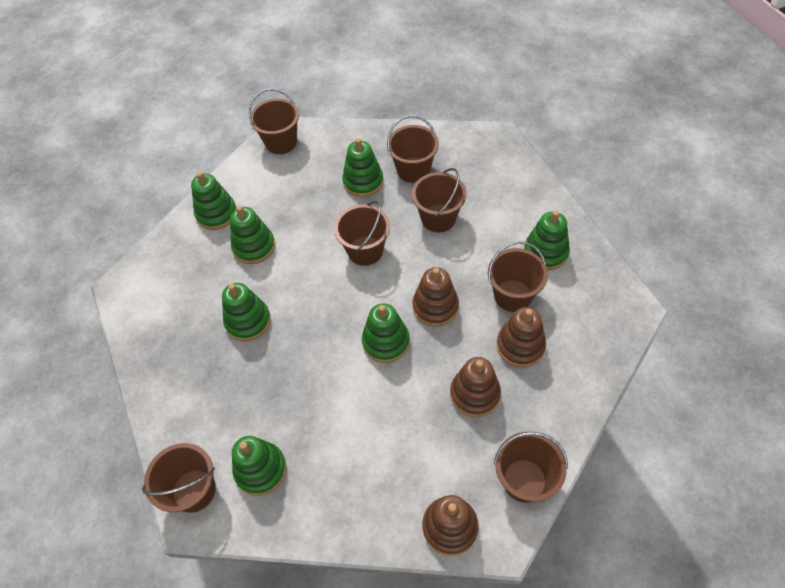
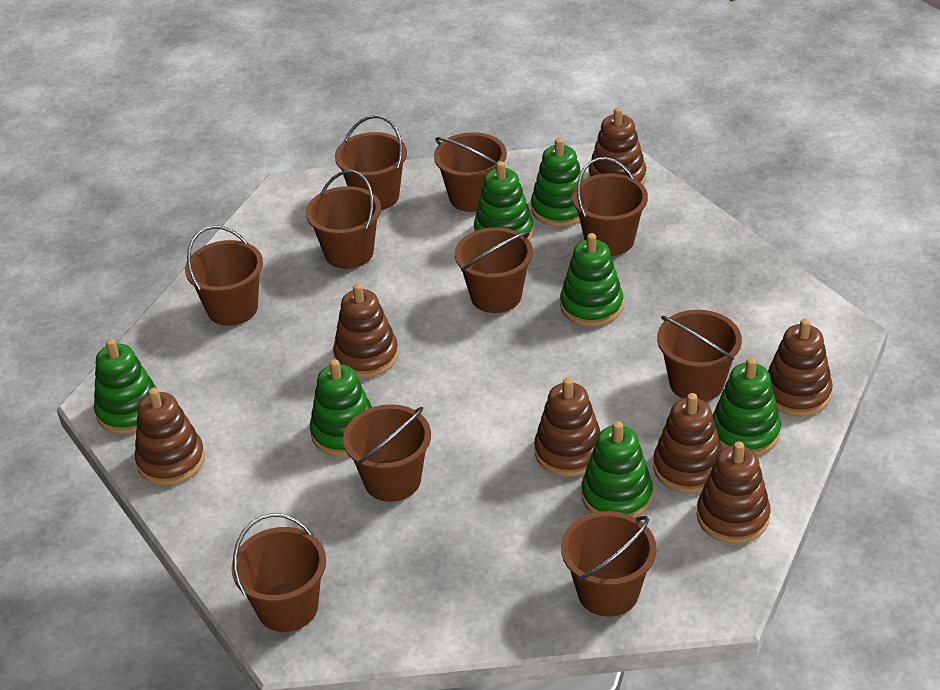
brown bucket: 7 -> 10
brown stacking toy: 4 -> 7

